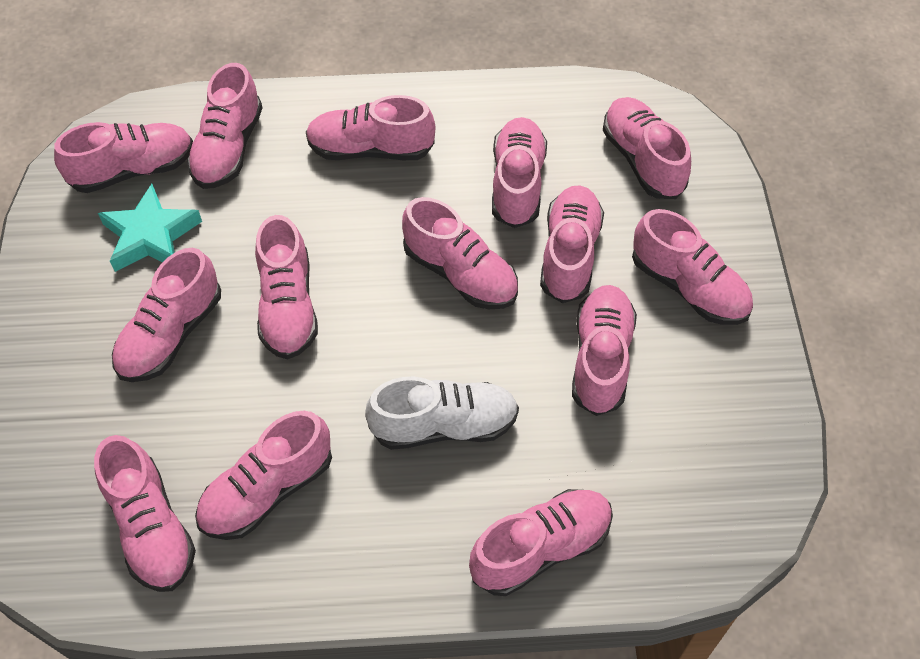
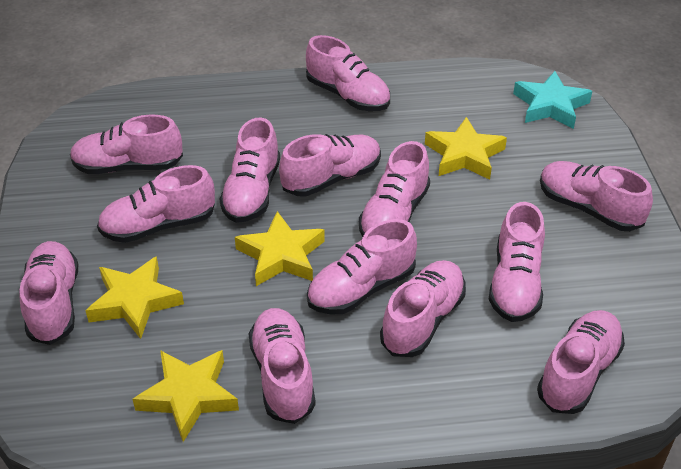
pink shoe: 14 -> 13
white shoe: 1 -> 0
yellow star: 0 -> 4

